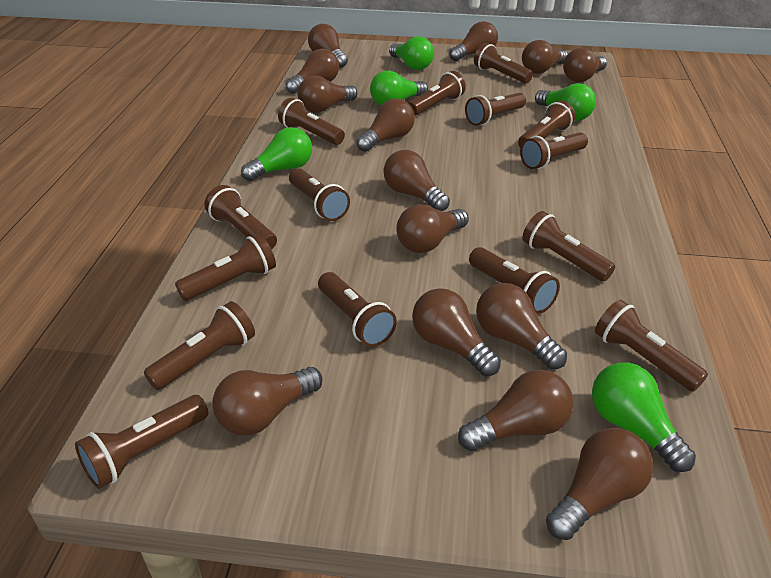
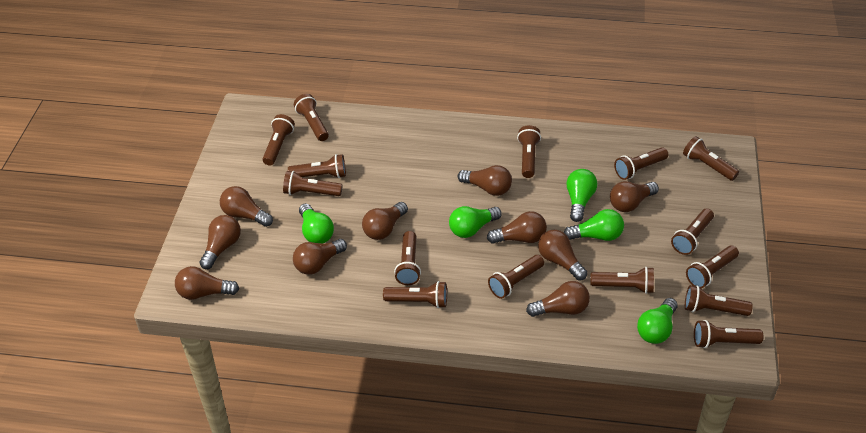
brown light bulb: 14 -> 10

